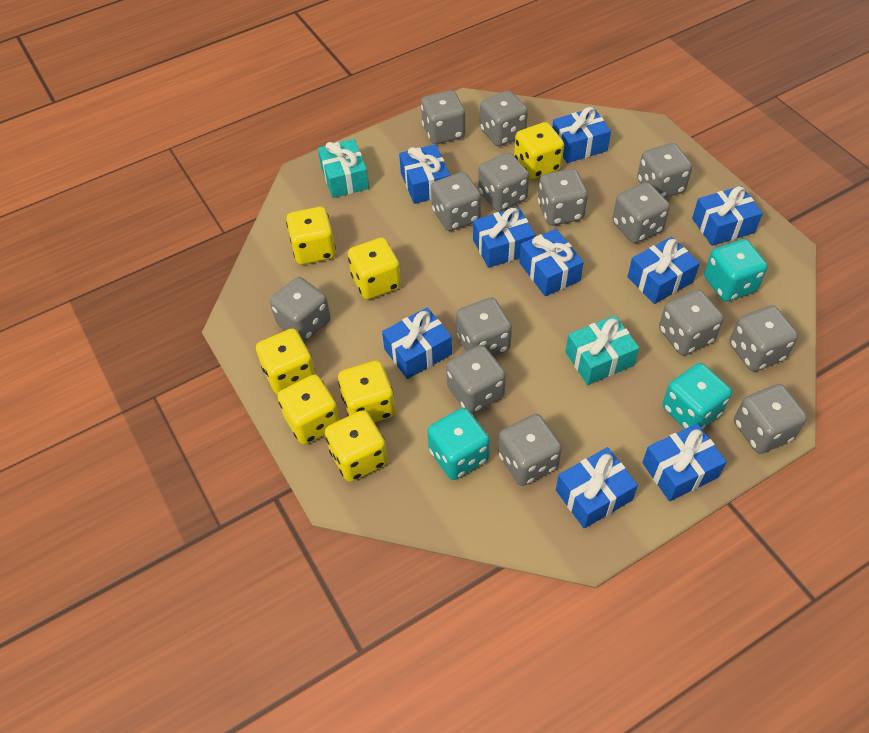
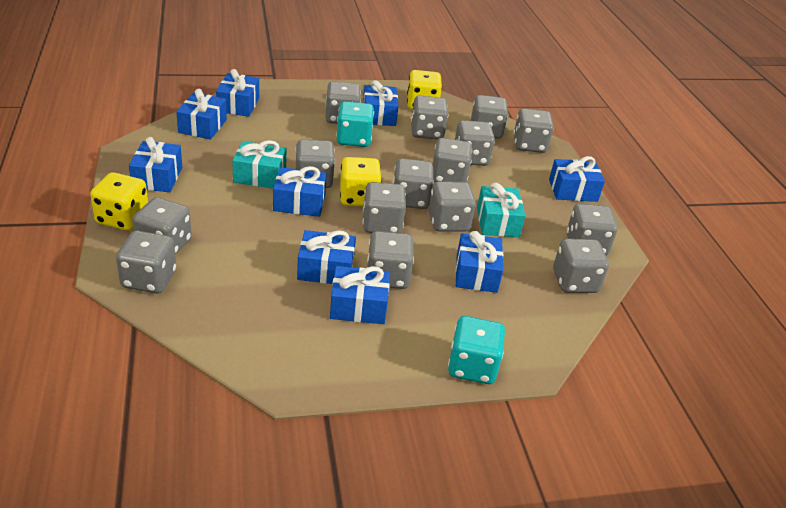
grey dice: 14 -> 15
turquoise dice: 3 -> 2
yellow dice: 7 -> 3

